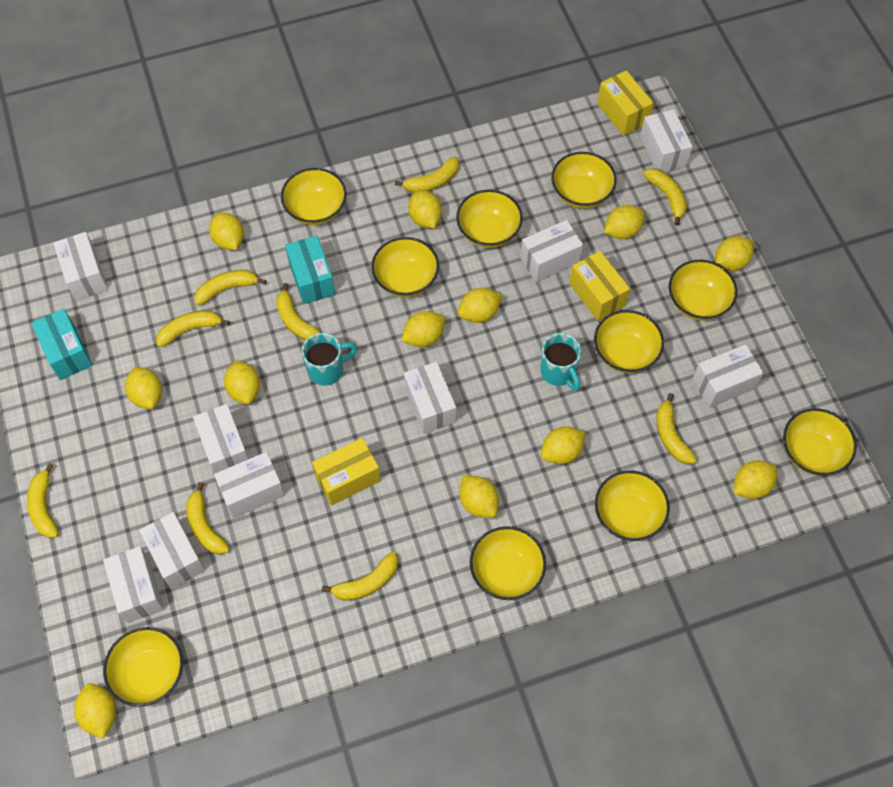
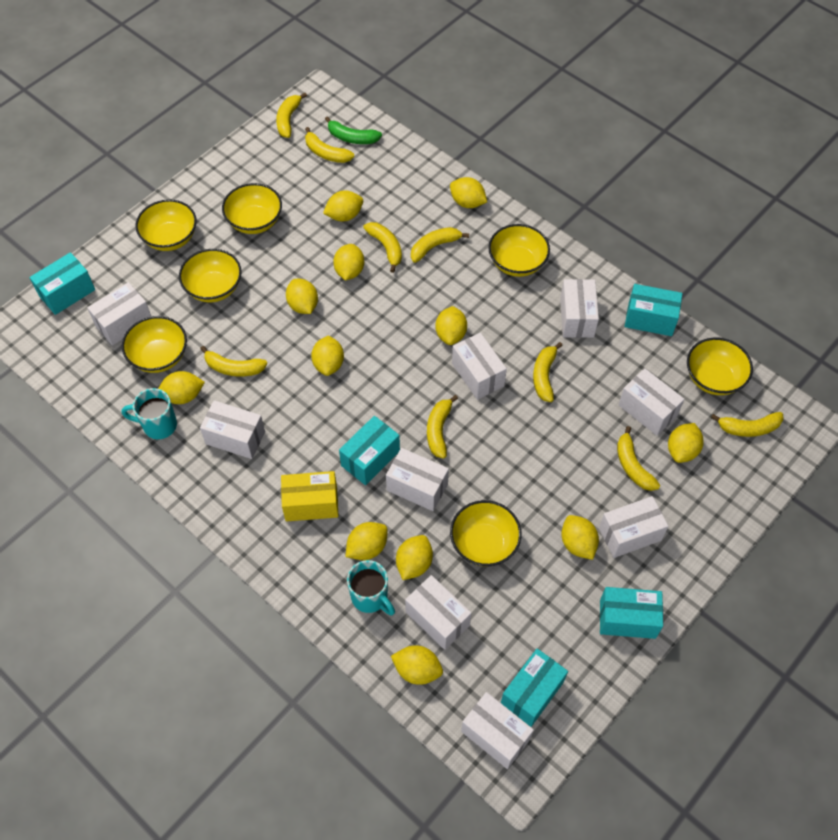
green banana: 0 -> 1
turquoise box: 2 -> 5
yellow bowl: 10 -> 7
yellow box: 3 -> 1

